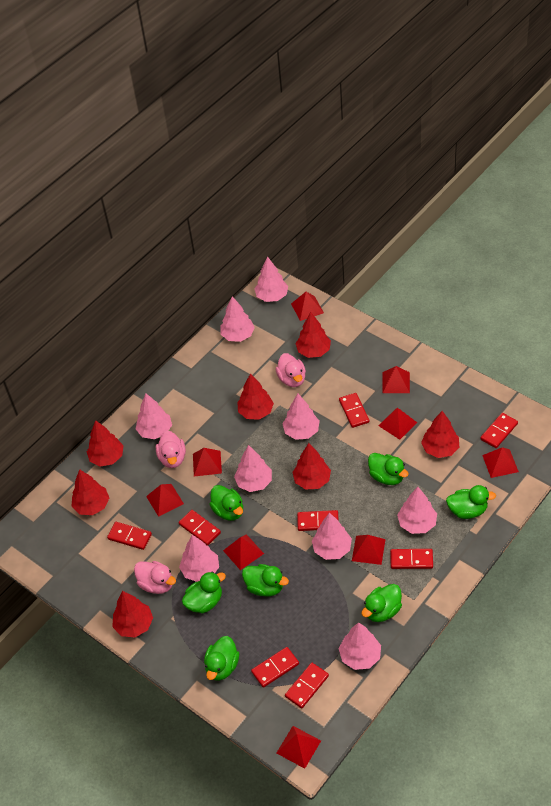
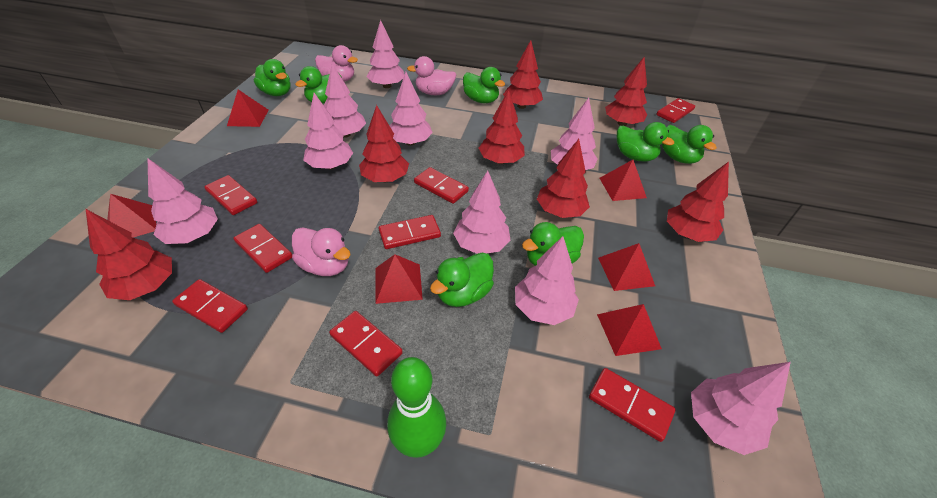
green bowling pin: 0 -> 1
red pyramid: 9 -> 6

